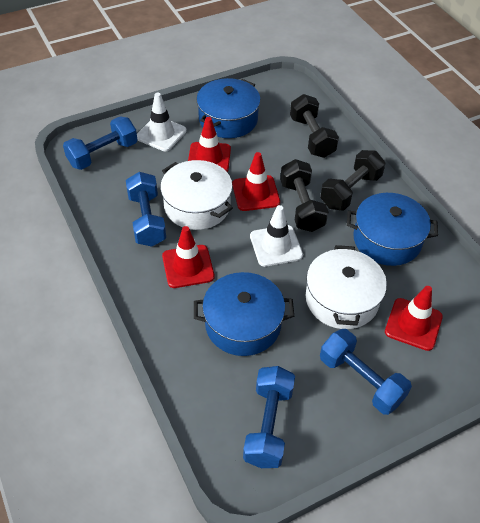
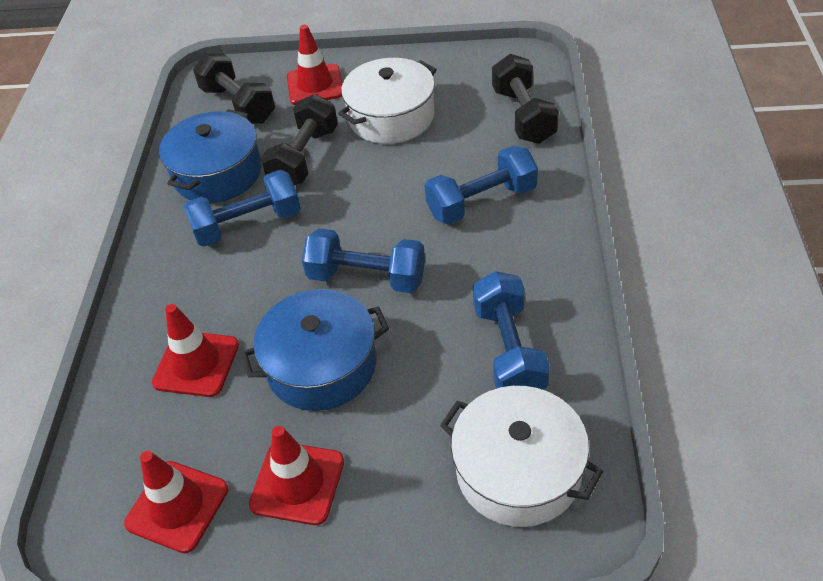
blue pot: 3 -> 2
white traffic cone: 2 -> 0

